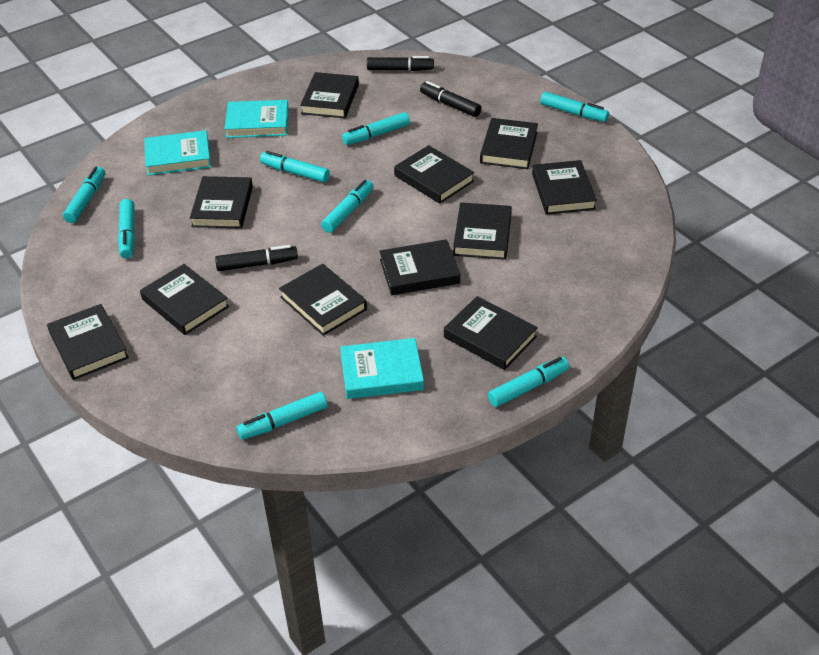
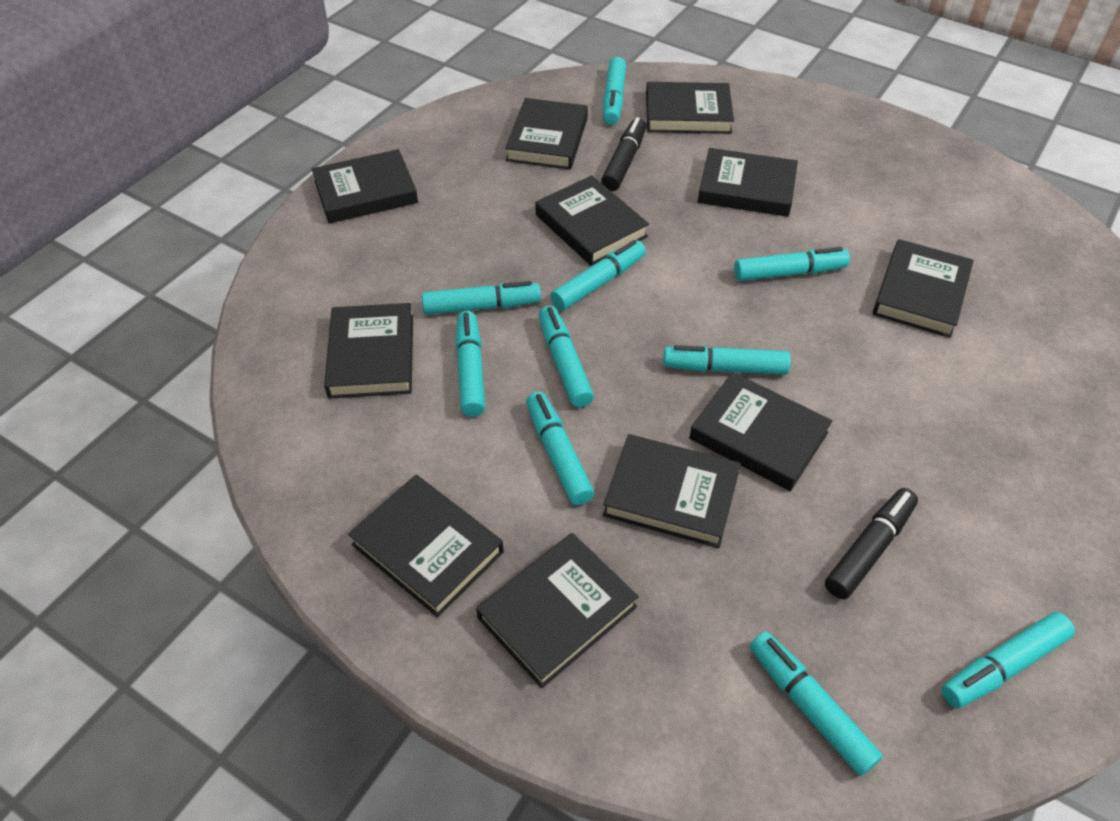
black marker: 3 -> 2
turquoise book: 3 -> 0
turquoise marker: 8 -> 10

